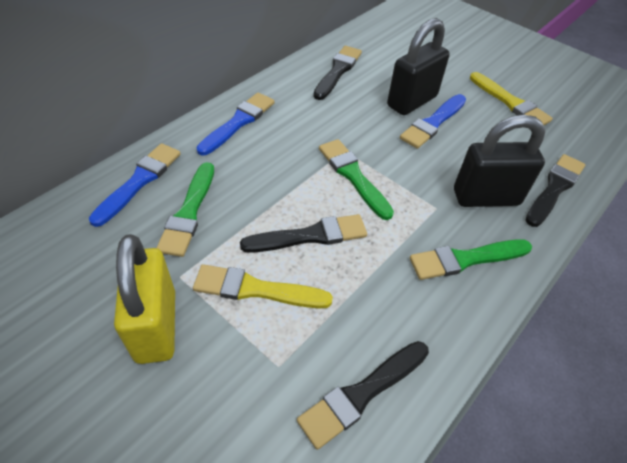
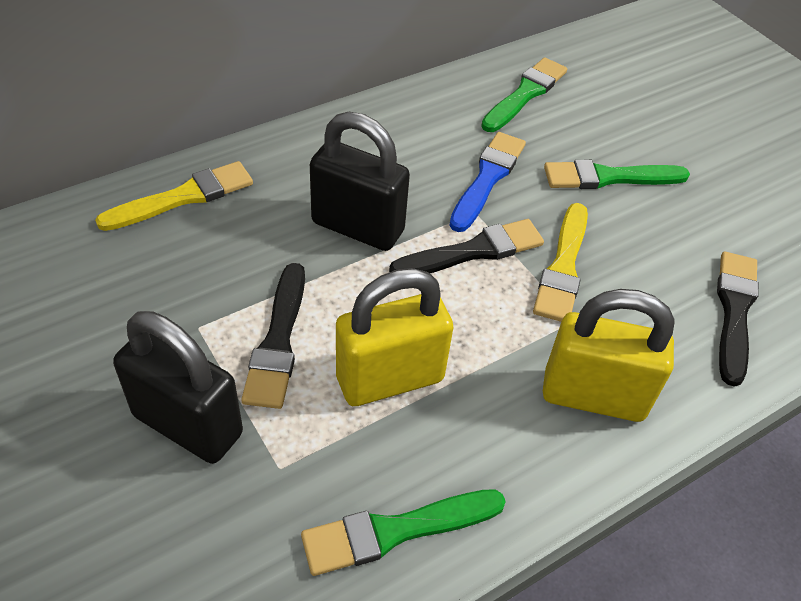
black brush: 4 -> 3
blue brush: 3 -> 1
yellow padlock: 1 -> 2

